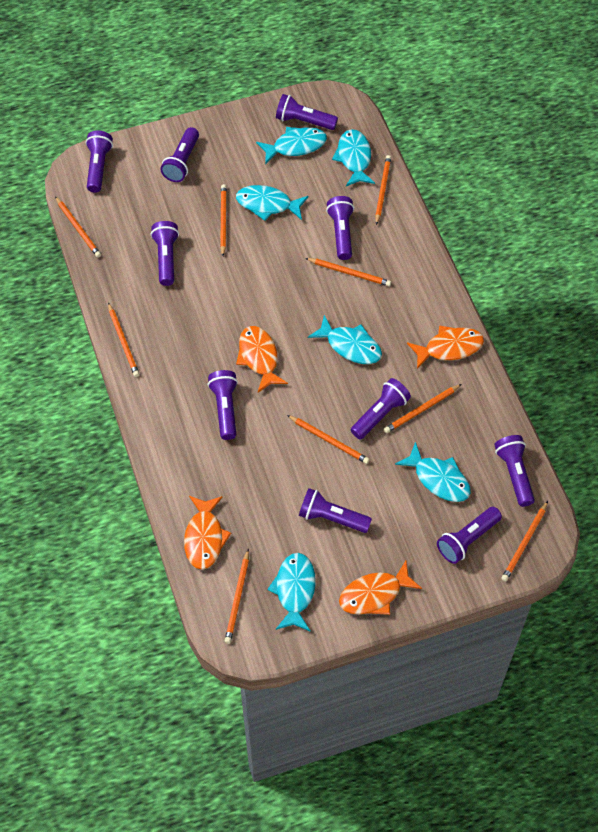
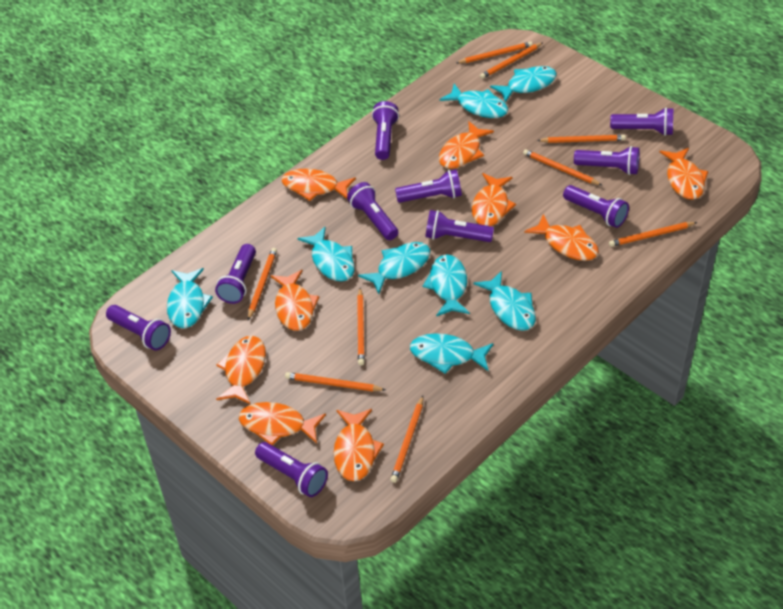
orange fish: 4 -> 9
turquoise fish: 6 -> 8

